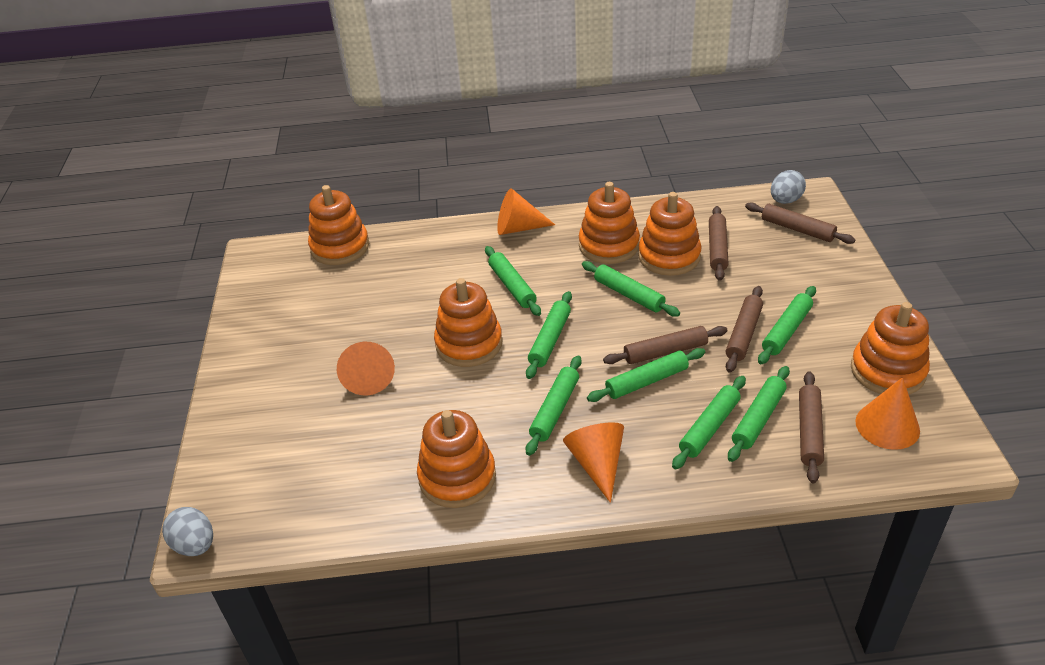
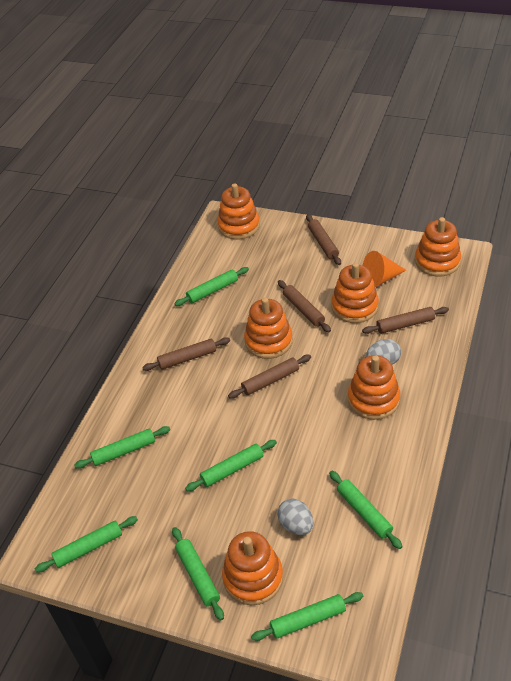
green rolling pin: 8 -> 7
orange cone: 4 -> 1

